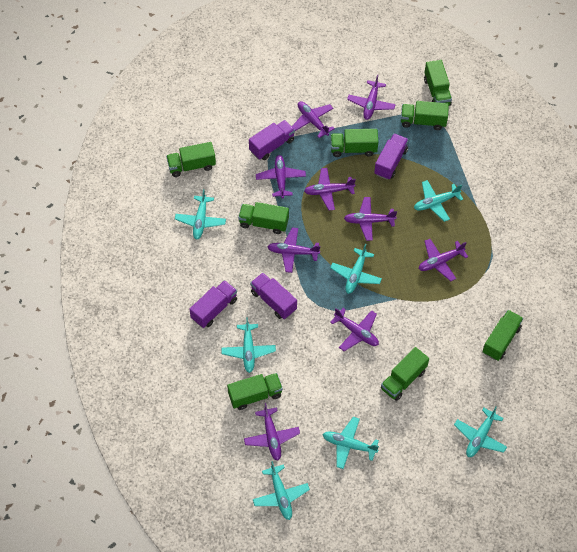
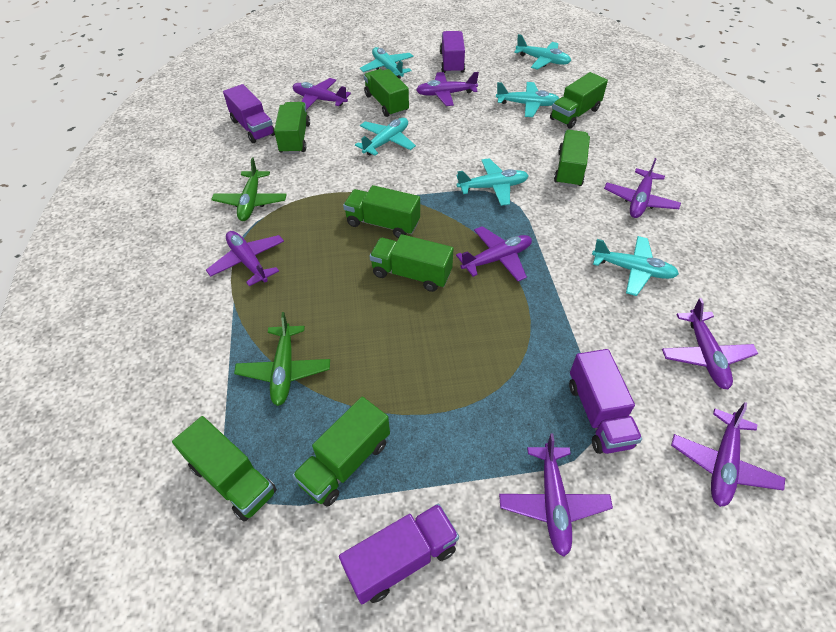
green plane: 0 -> 2
purple plane: 9 -> 8
turquoise plane: 7 -> 6

